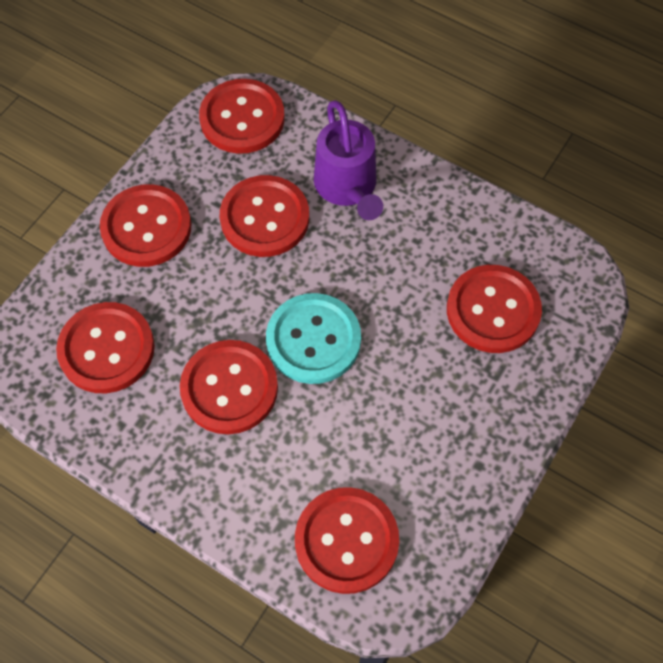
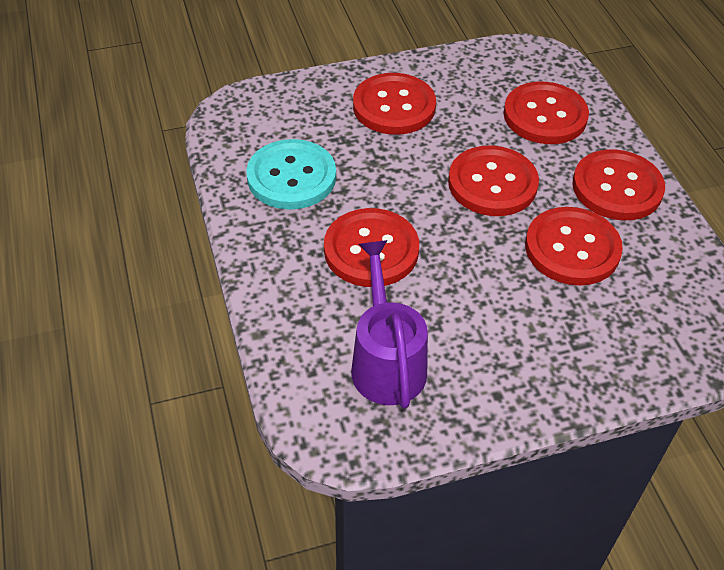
red button: 7 -> 6

